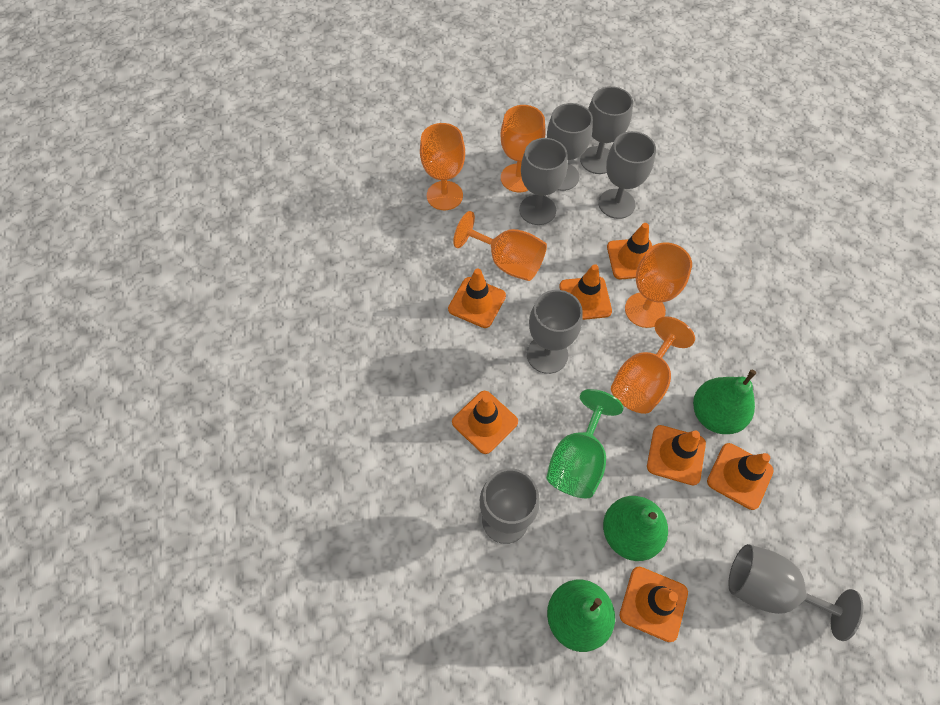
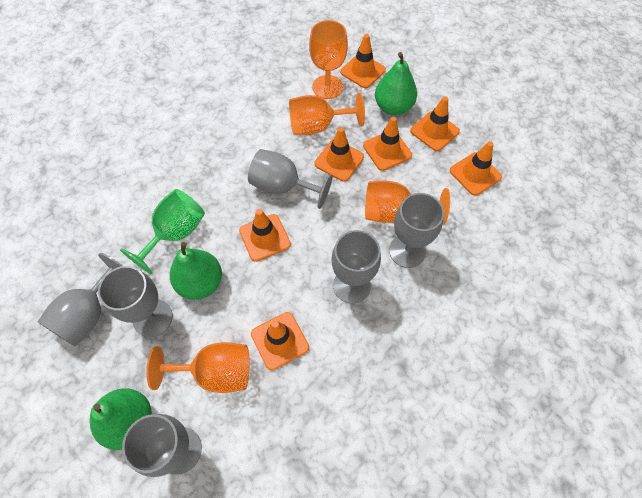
grey goblet: 7 -> 6
orange goblet: 5 -> 4

